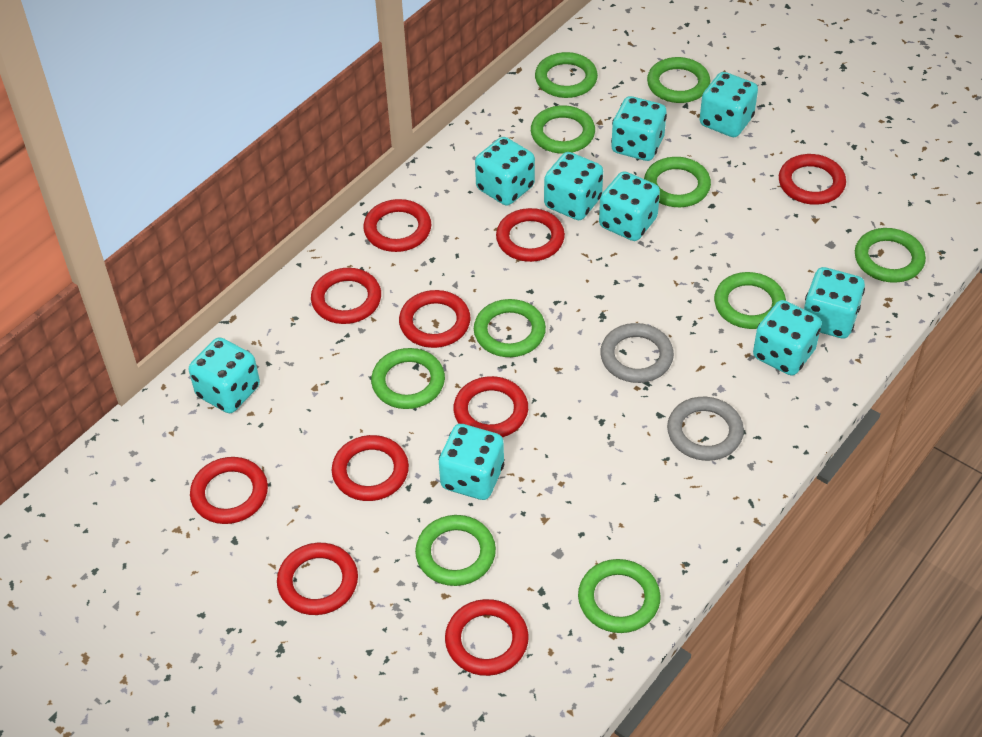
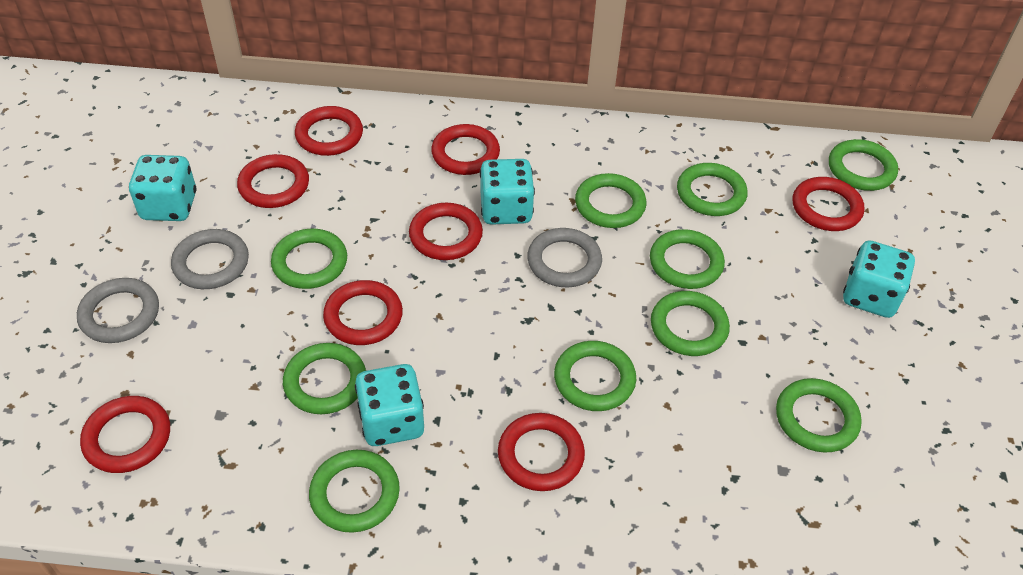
grey ring: 2 -> 3
red ring: 10 -> 8
turquoise dice: 9 -> 4

